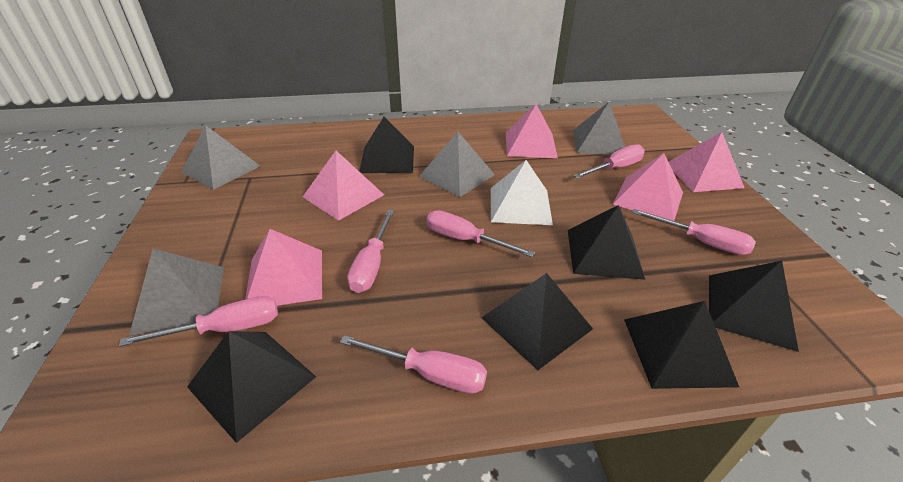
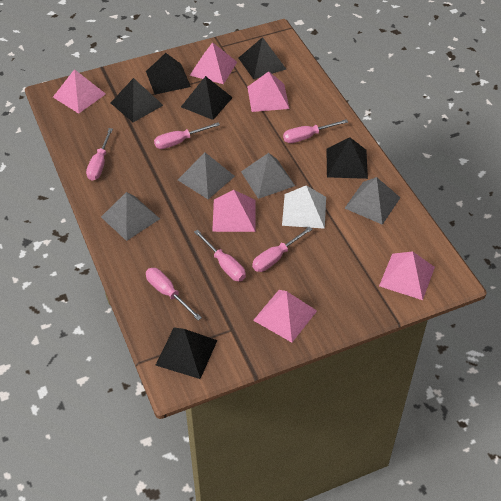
pink pyramid: 5 -> 6

